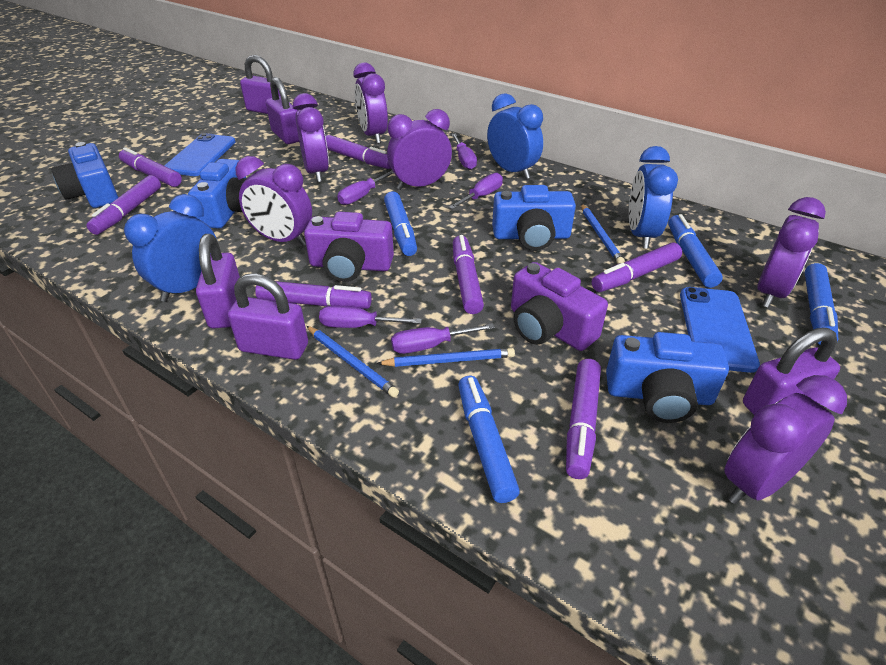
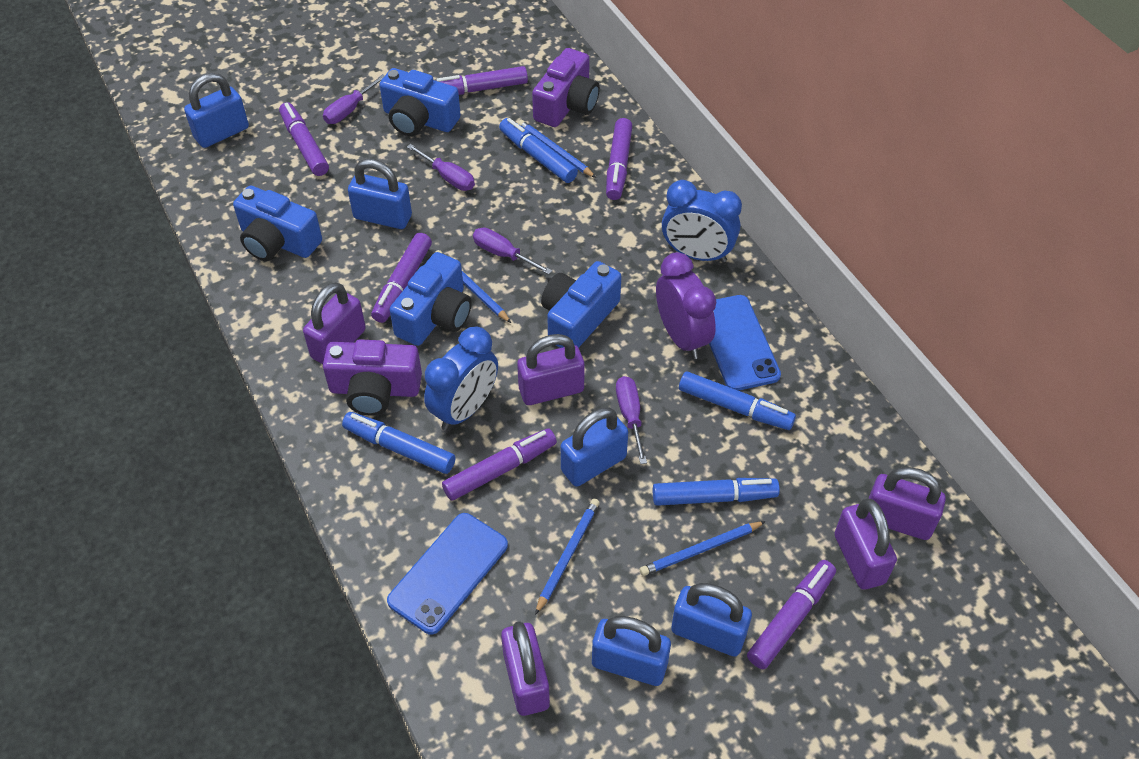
blue clock: 3 -> 2
blue padlock: 0 -> 5
blue pencil: 3 -> 4
purple clock: 6 -> 1
purple marker: 7 -> 6
purple screwdriver: 5 -> 4

